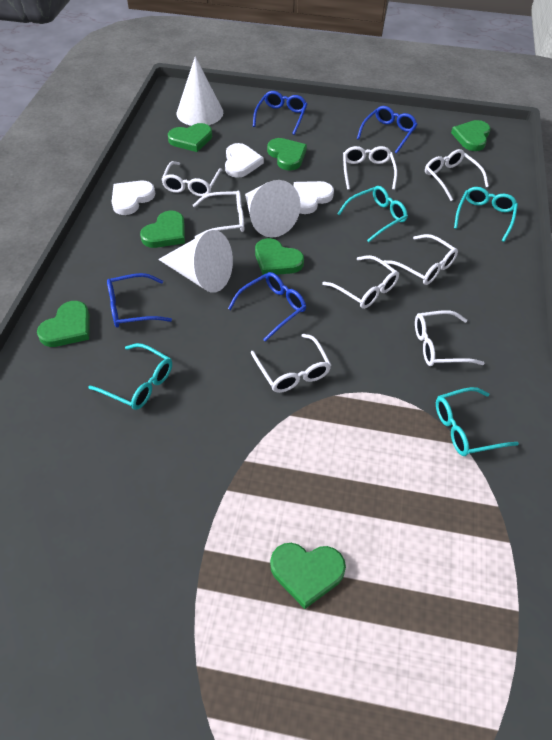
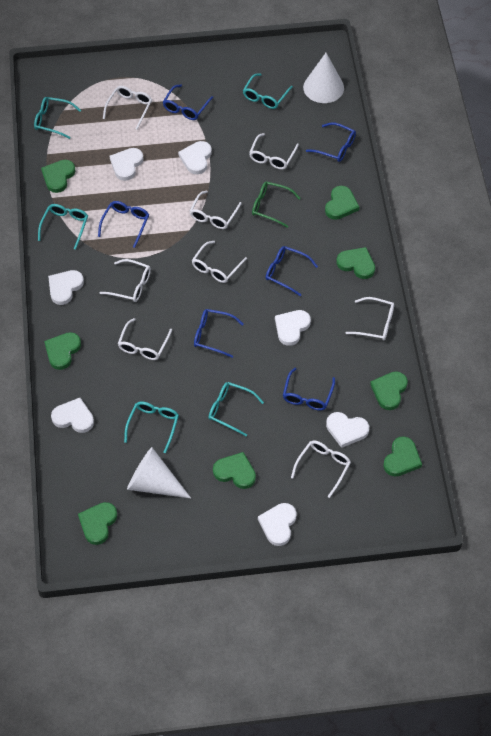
blue glasses: 4 -> 6
green glasses: 0 -> 1
green heart: 7 -> 8
turquoise glasses: 4 -> 5
white cone: 3 -> 2
white heart: 3 -> 7

